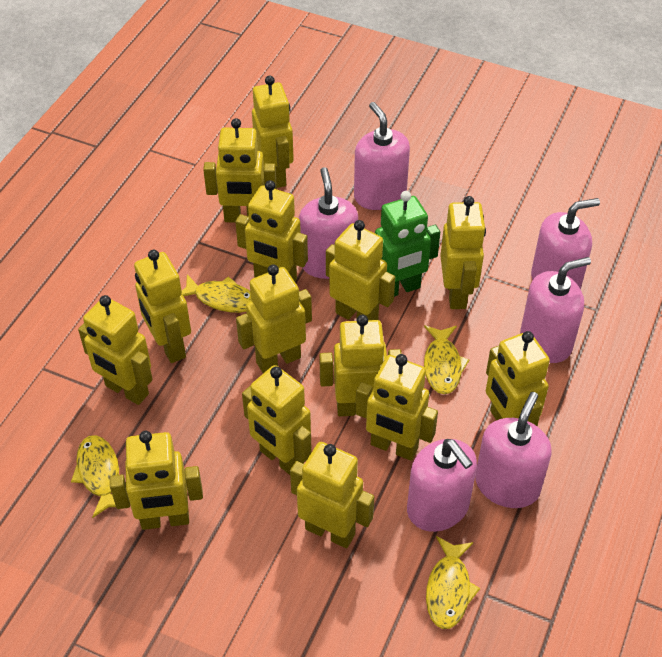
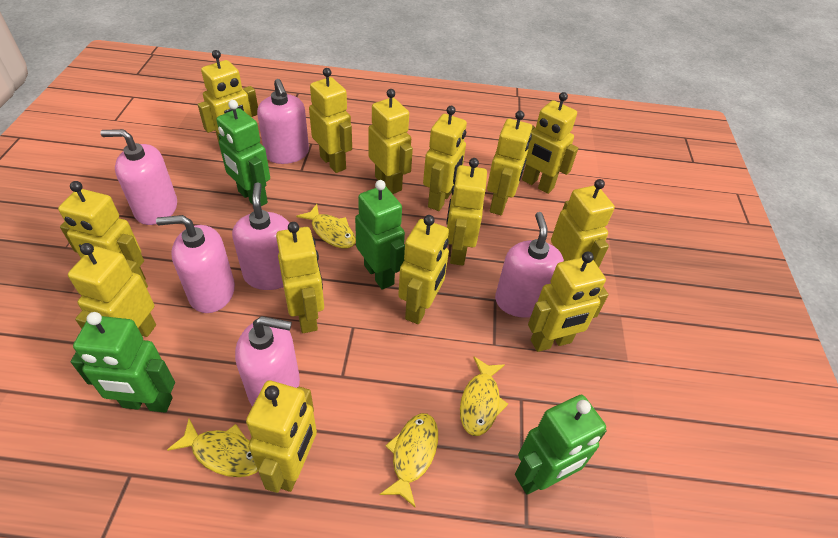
green robot: 1 -> 4

